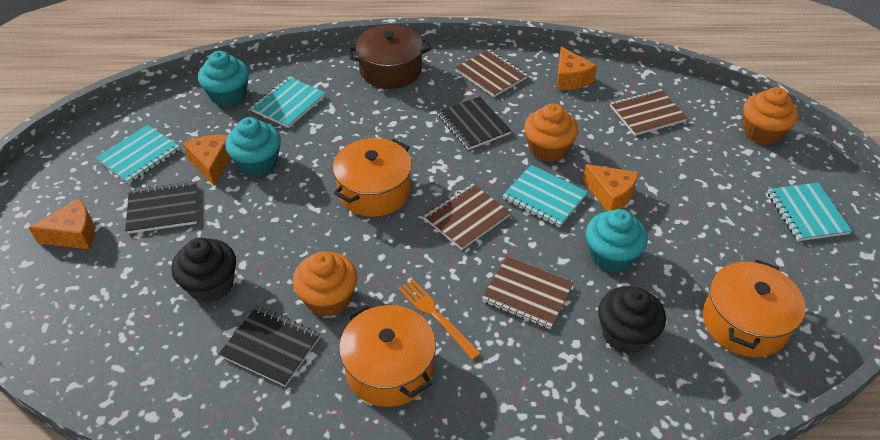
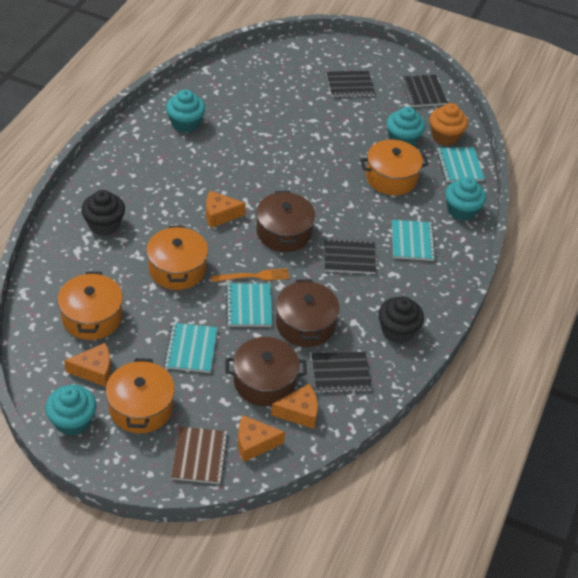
black notebook: 3 -> 4
brown notebook: 4 -> 1
brown pot: 1 -> 3
orange cupcake: 3 -> 1
orange pot: 3 -> 4
turquoise cupcake: 3 -> 4

